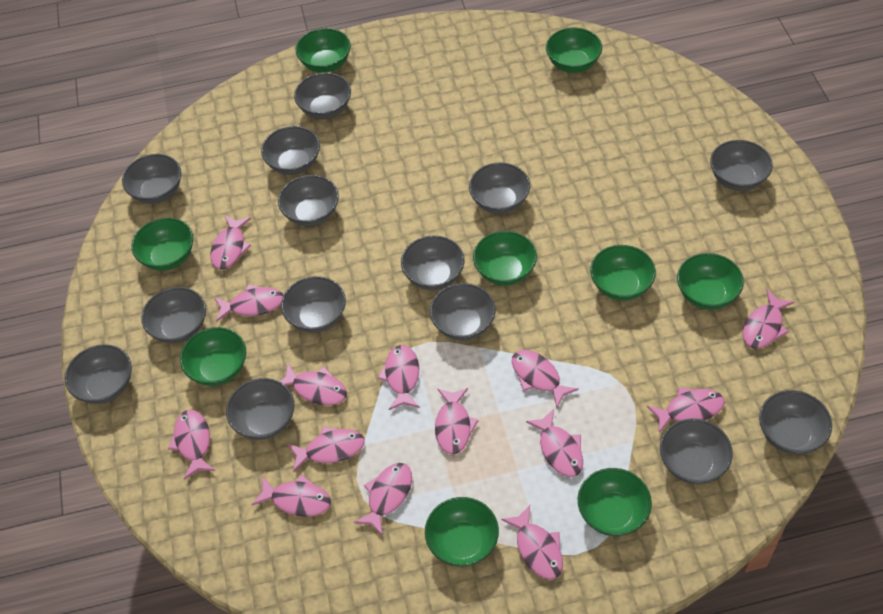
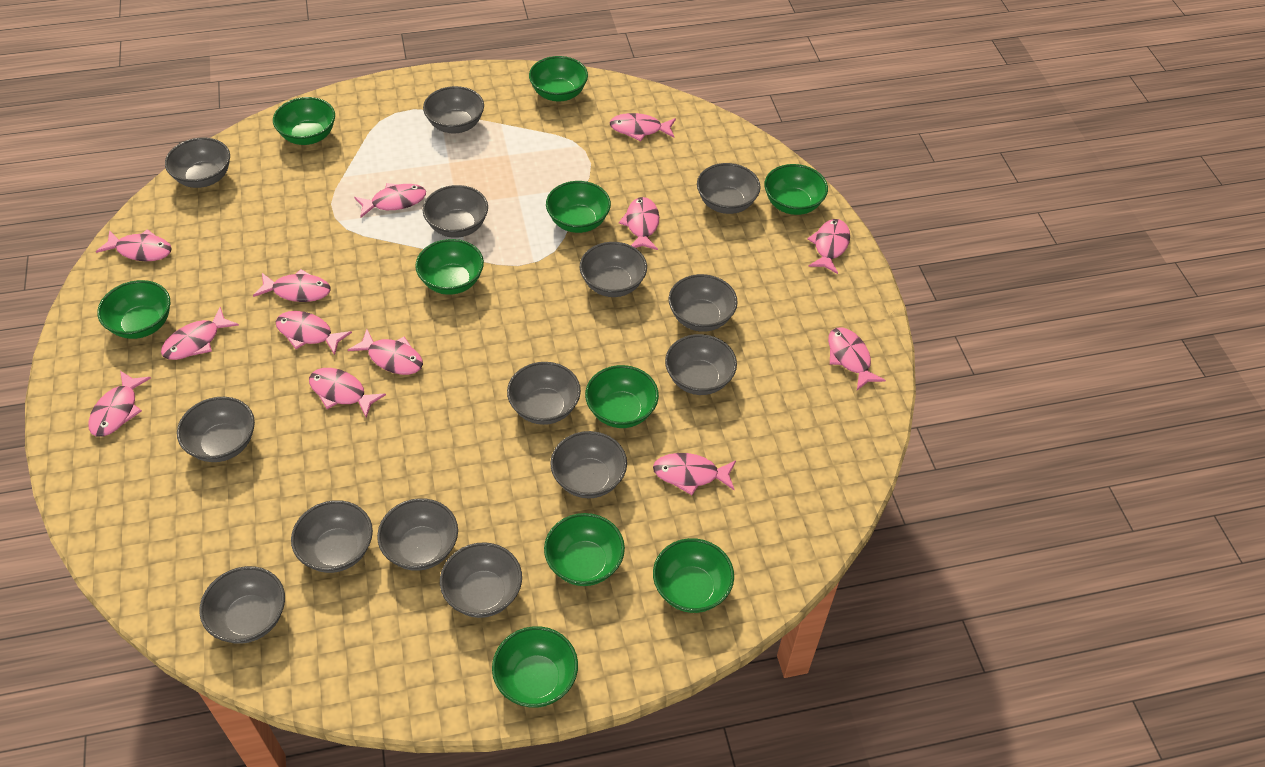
green bowl: 9 -> 10
pink fish: 14 -> 13

